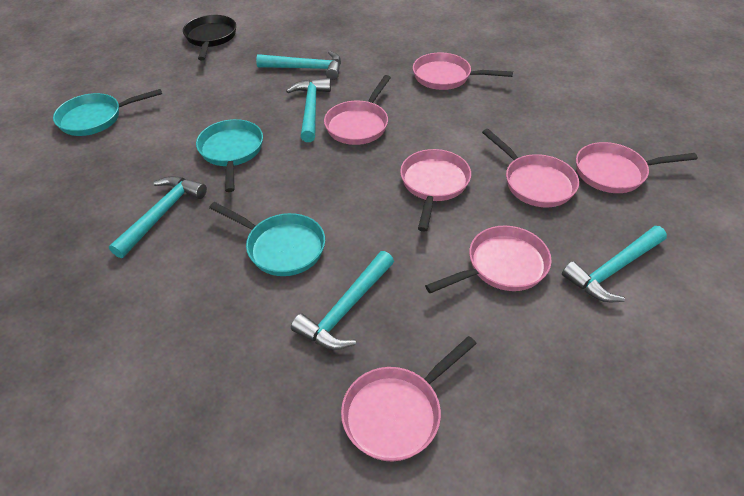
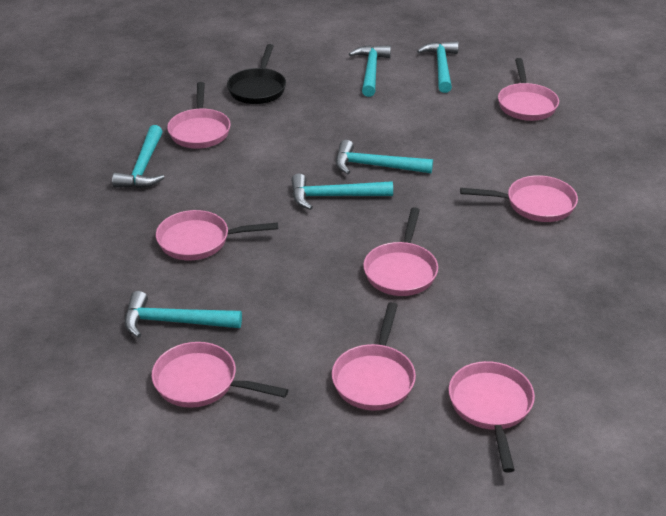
pink pan: 7 -> 8
turquoise hammer: 5 -> 6
turquoise pan: 3 -> 0

